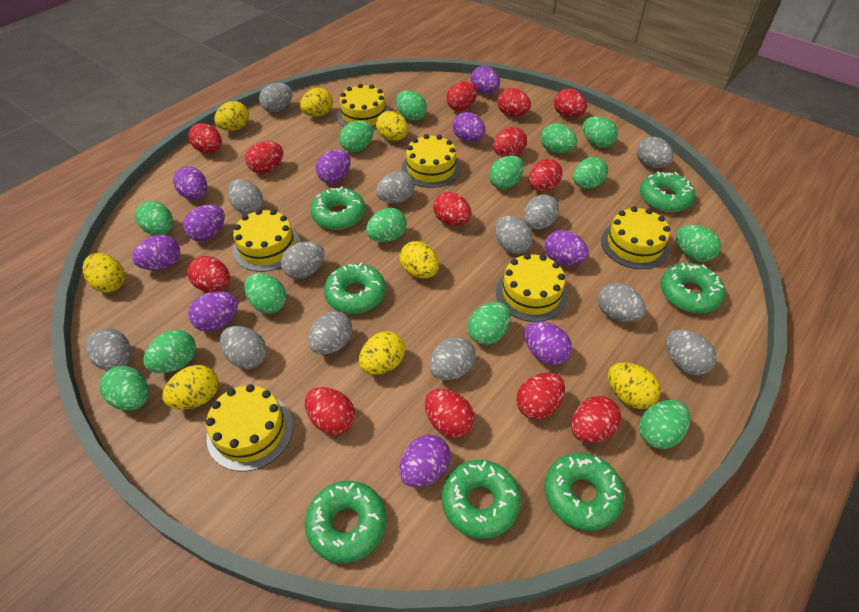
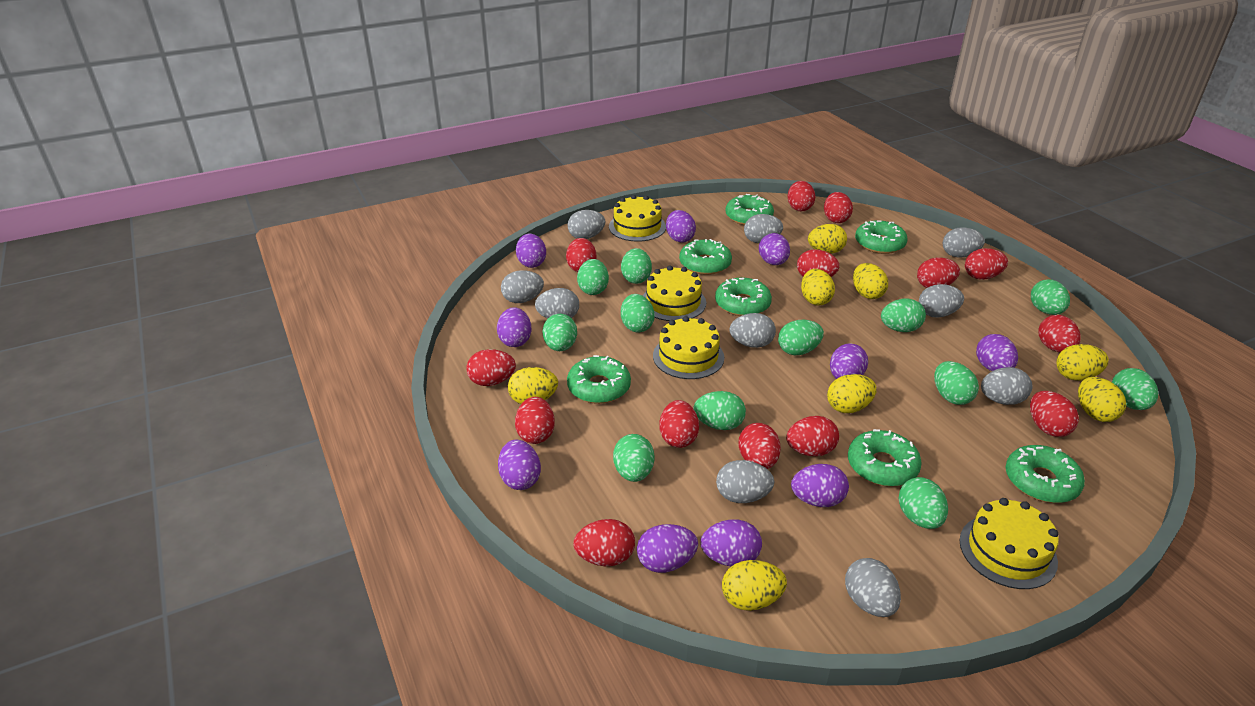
green egg: 14 -> 12
grey egg: 13 -> 10
red egg: 13 -> 14
yellow cake: 6 -> 4

